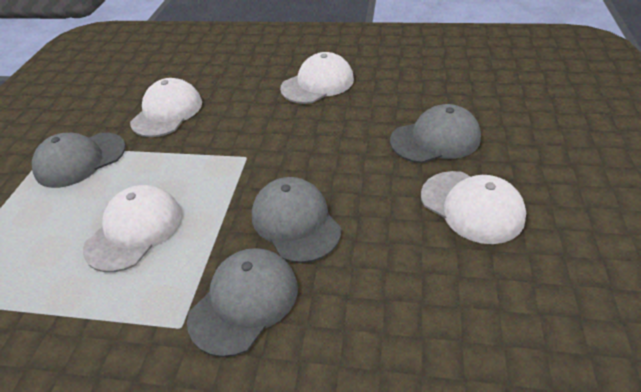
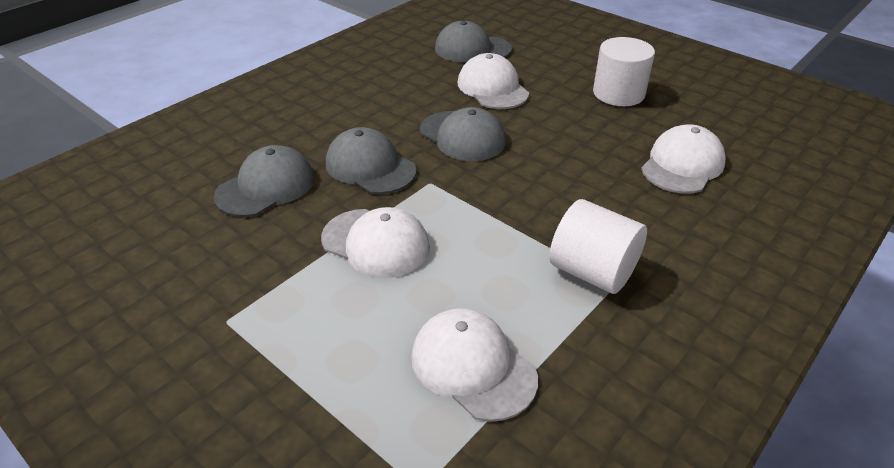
white cylinder: 0 -> 2

